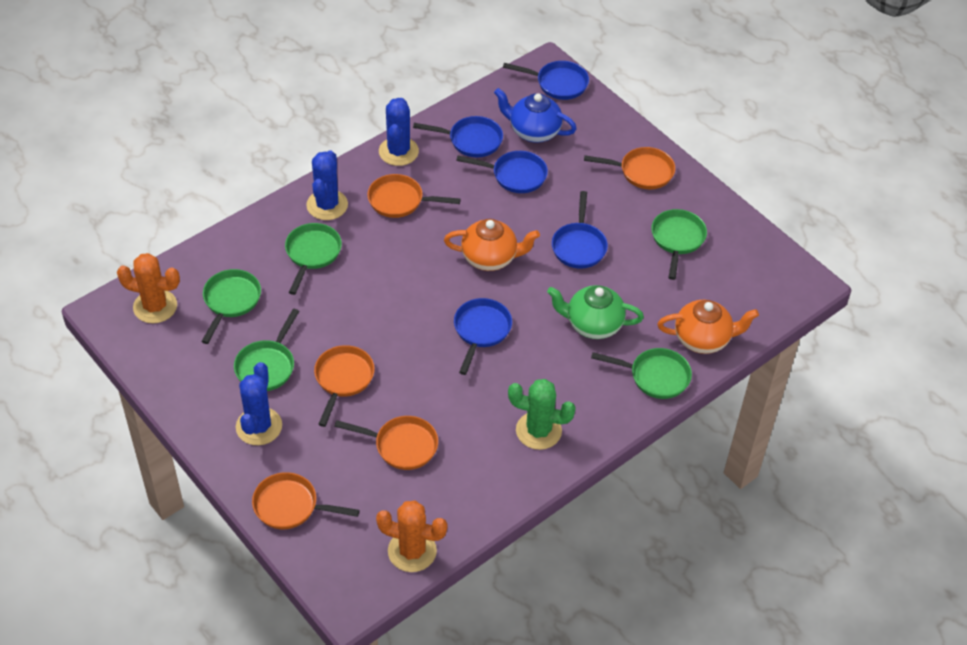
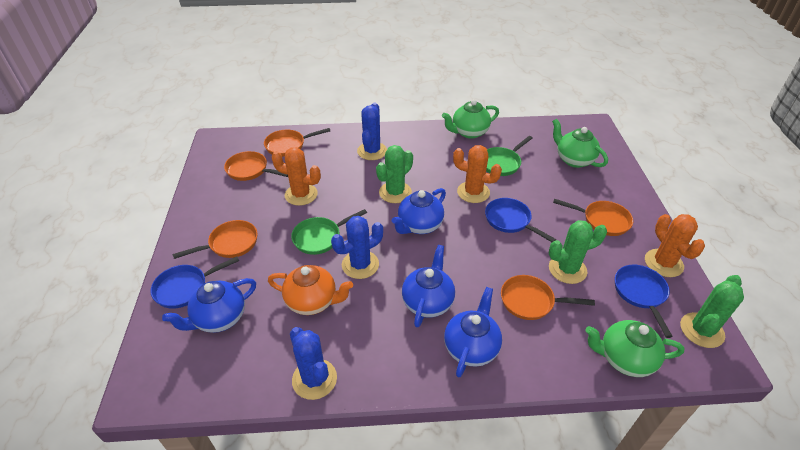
blue pan: 5 -> 3
blue teapot: 1 -> 4
green cactus: 1 -> 3
green pan: 5 -> 2
green teapot: 1 -> 3
orange cactus: 2 -> 3
orange teapot: 2 -> 1

